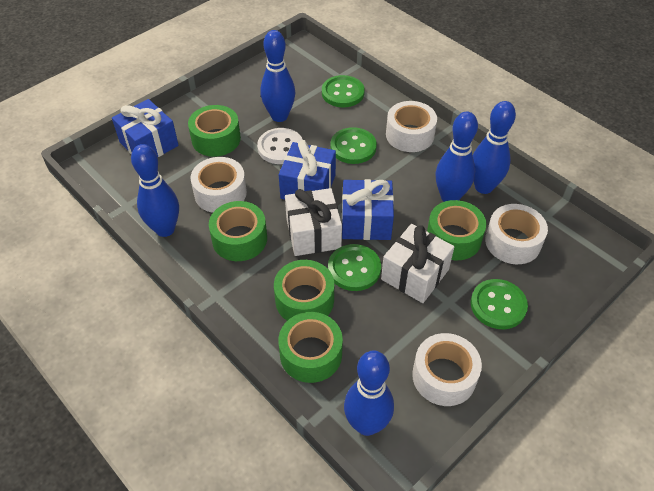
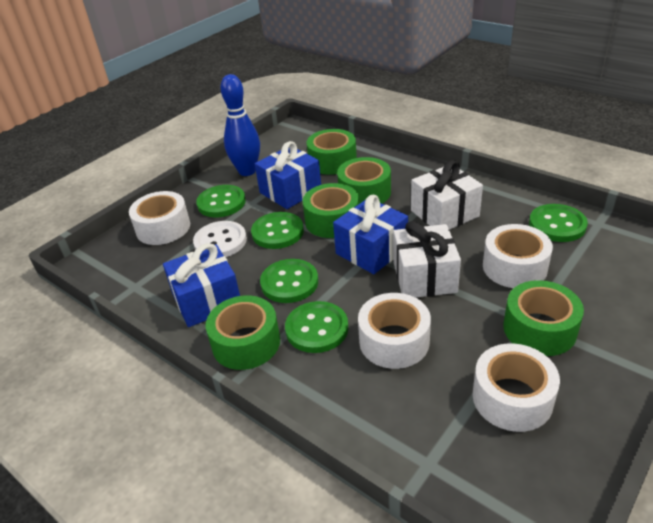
blue bowling pin: 5 -> 1
green button: 4 -> 5

